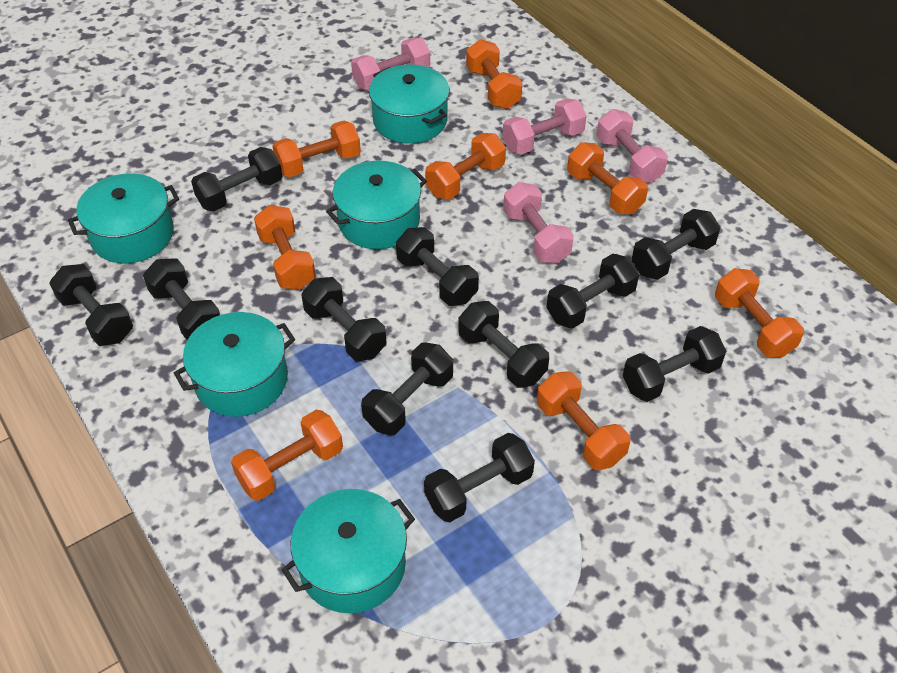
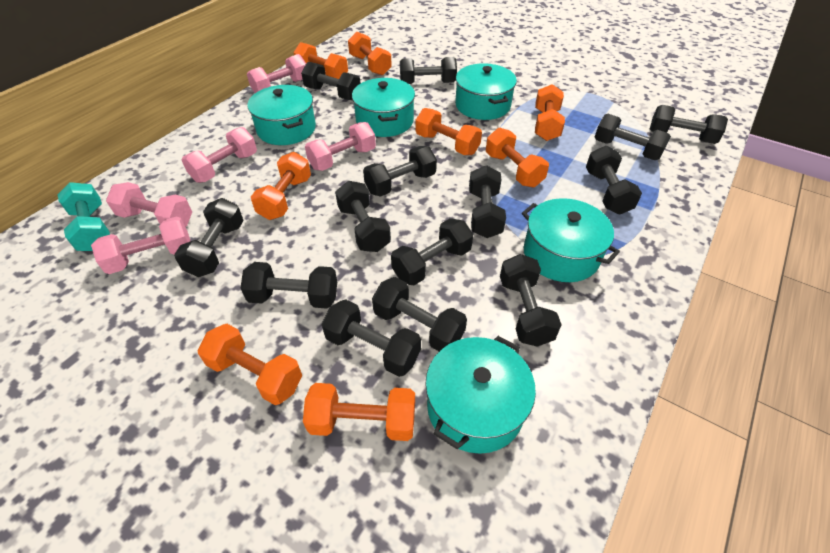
black dumbbell: 11 -> 14
pink dumbbell: 4 -> 5
turquoise dumbbell: 0 -> 1

